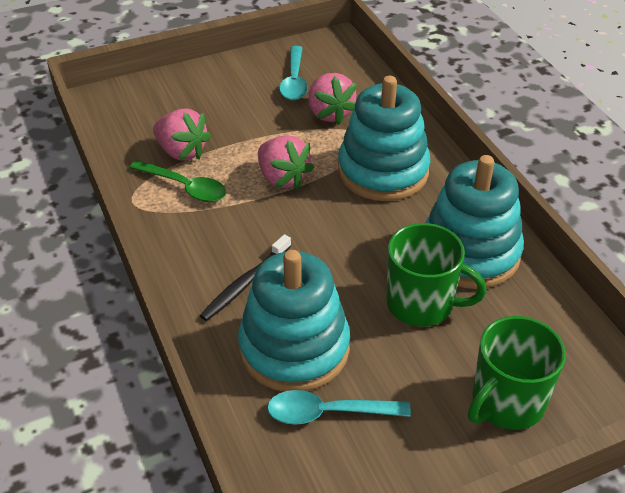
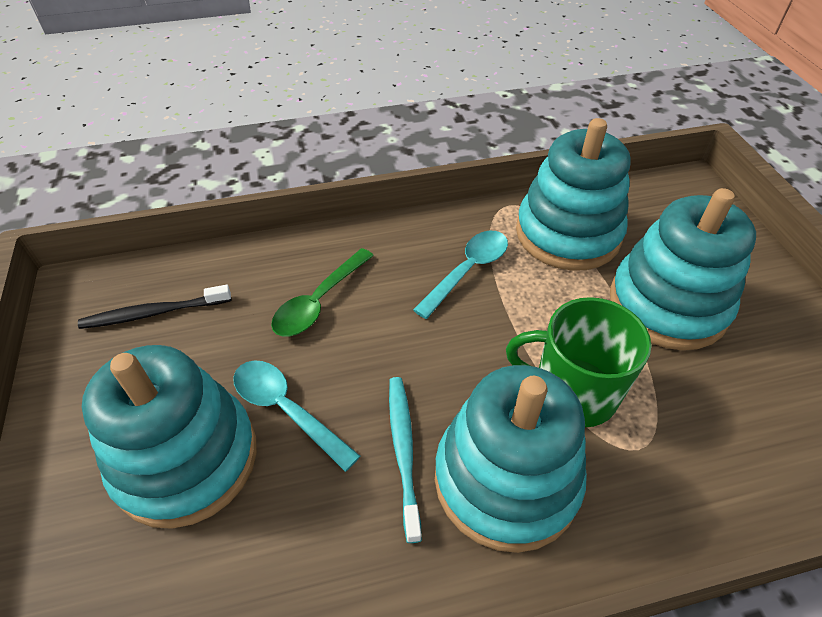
green mug: 2 -> 1
pink strawberry: 3 -> 0
turquoise stacking toy: 3 -> 4
turquoise toothbrush: 0 -> 1

